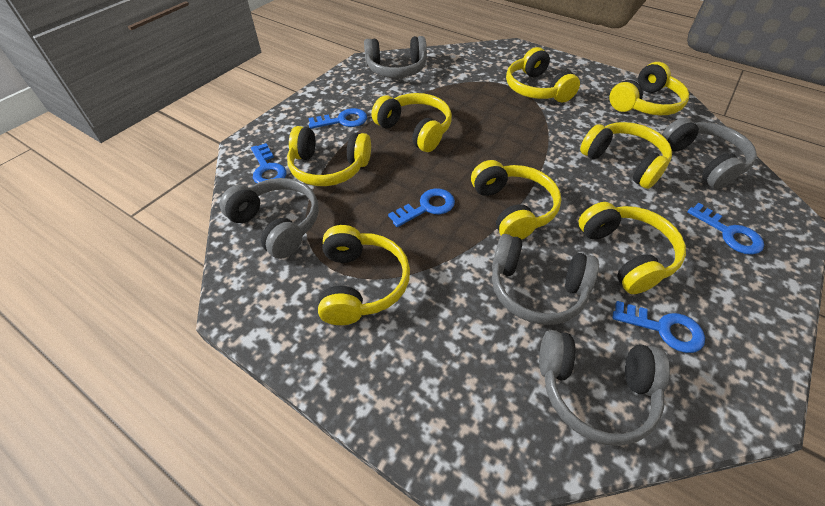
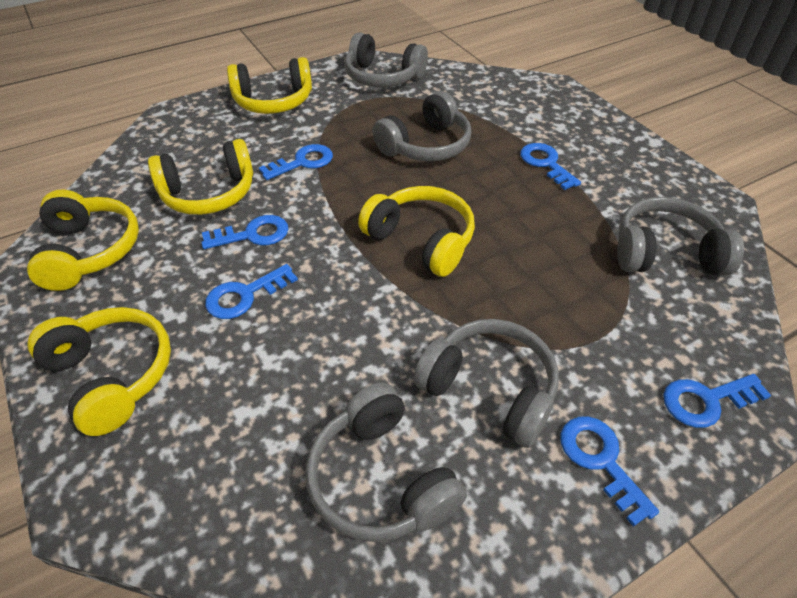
blue key: 5 -> 6
yellow headphones: 8 -> 5

